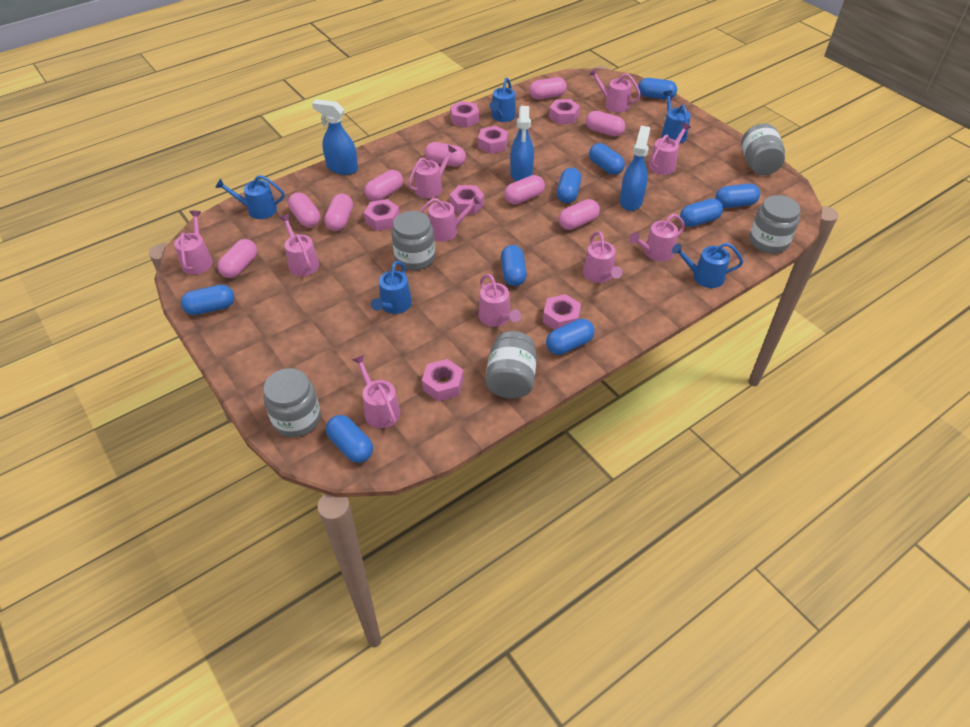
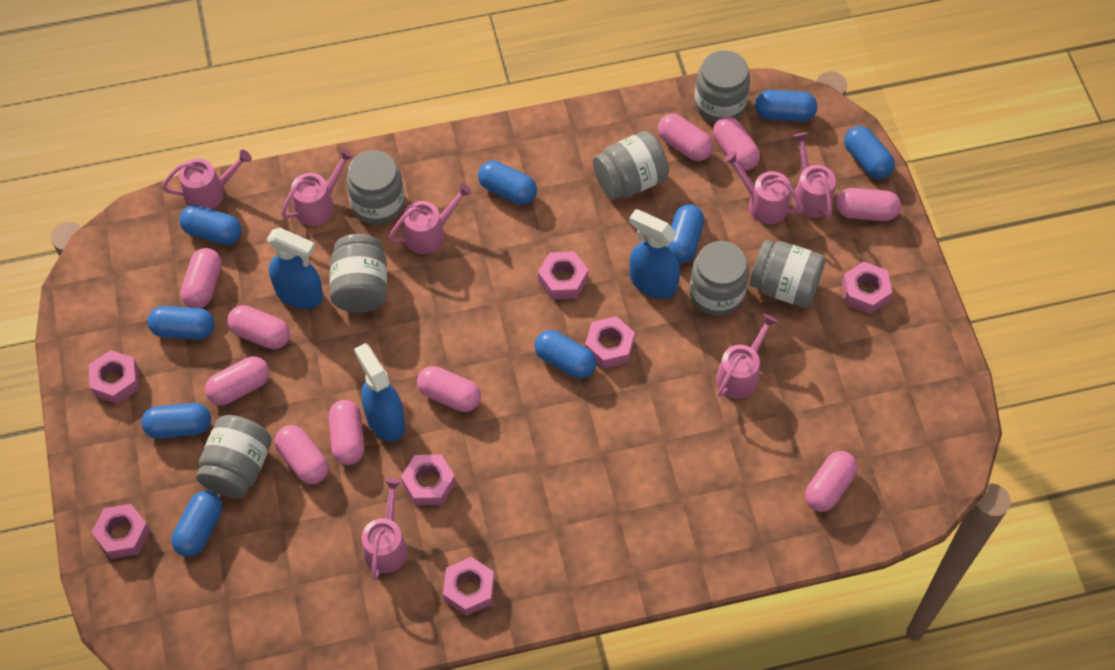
blue watering can: 5 -> 0
grey jar: 5 -> 7
pink capsule: 9 -> 10
pink watering can: 10 -> 7

